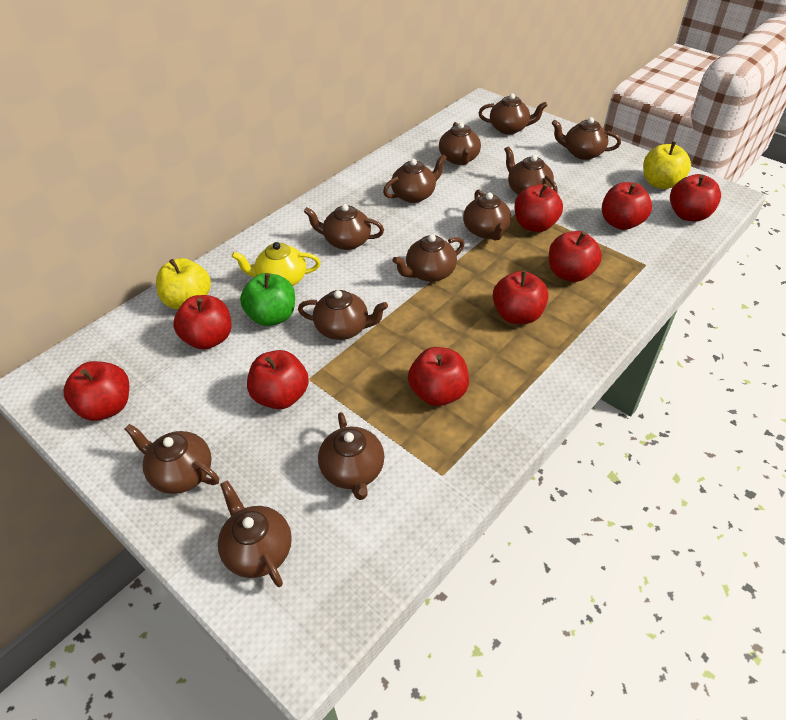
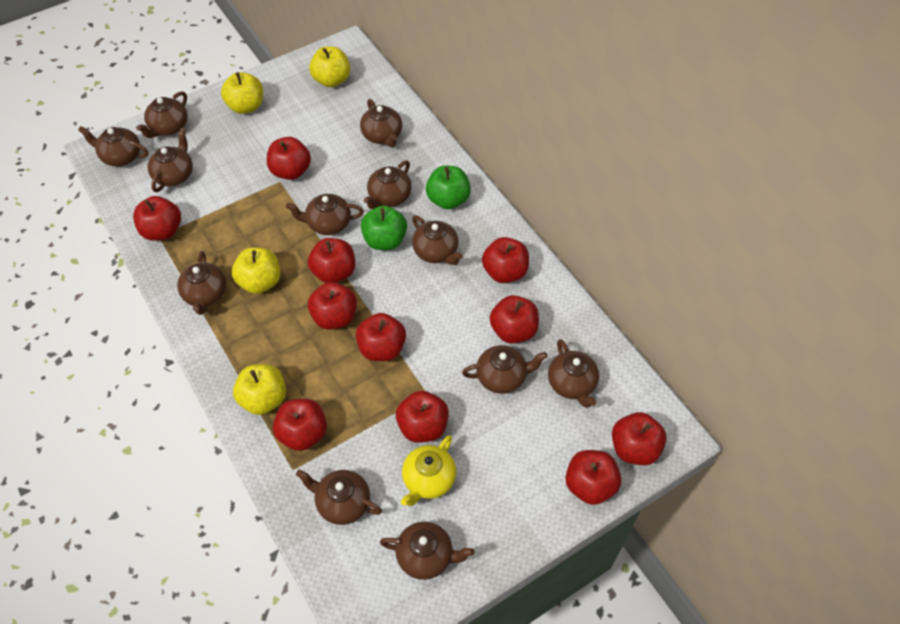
green apple: 1 -> 2
red apple: 9 -> 11
yellow apple: 2 -> 4

